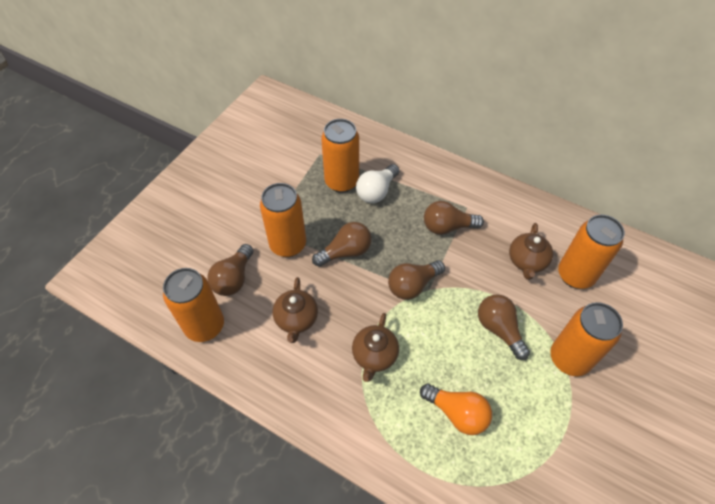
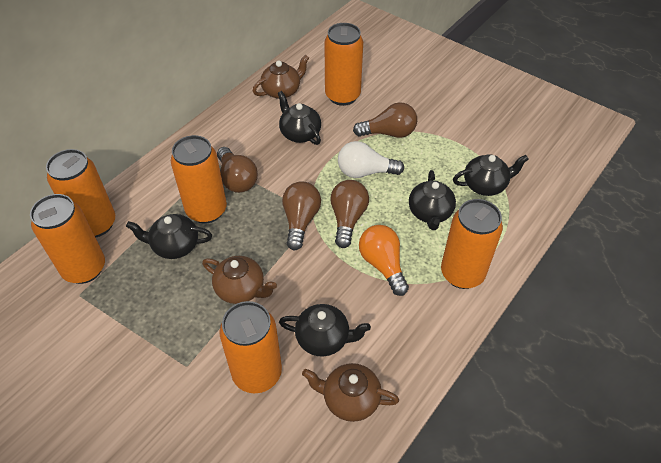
black teapot: 0 -> 5
brown light bulb: 5 -> 4
orange can: 5 -> 6

